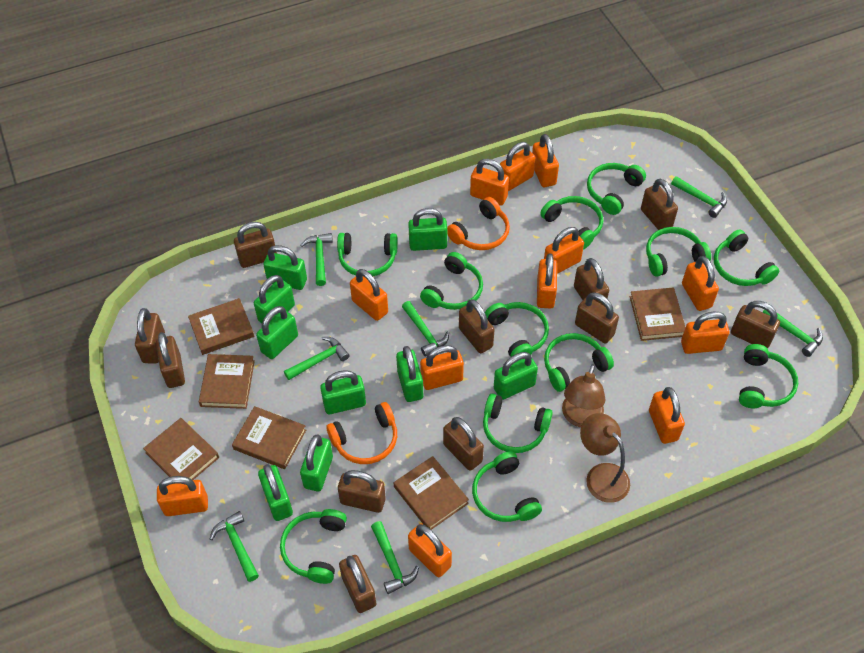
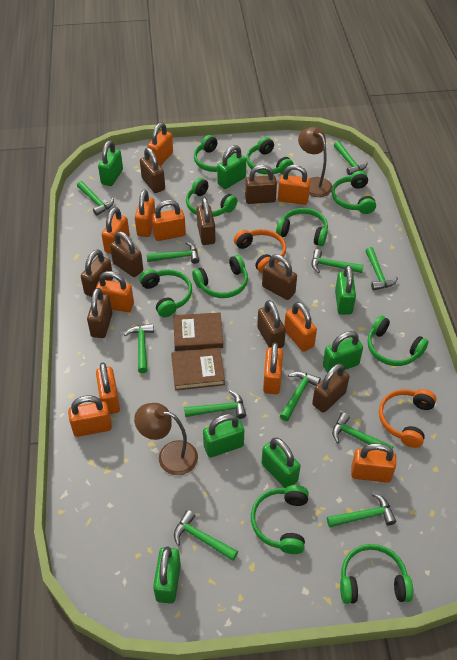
brown book: 6 -> 2
brown padlock: 11 -> 9
green hammer: 7 -> 11
green headphones: 12 -> 10
green padlock: 9 -> 7
orange padlock: 12 -> 11

